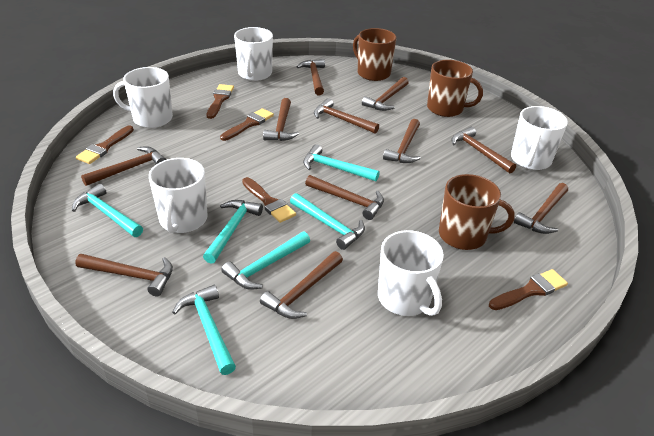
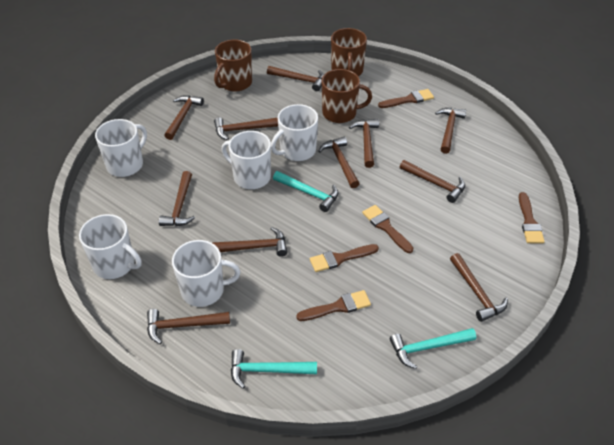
turquoise hammer: 6 -> 3

